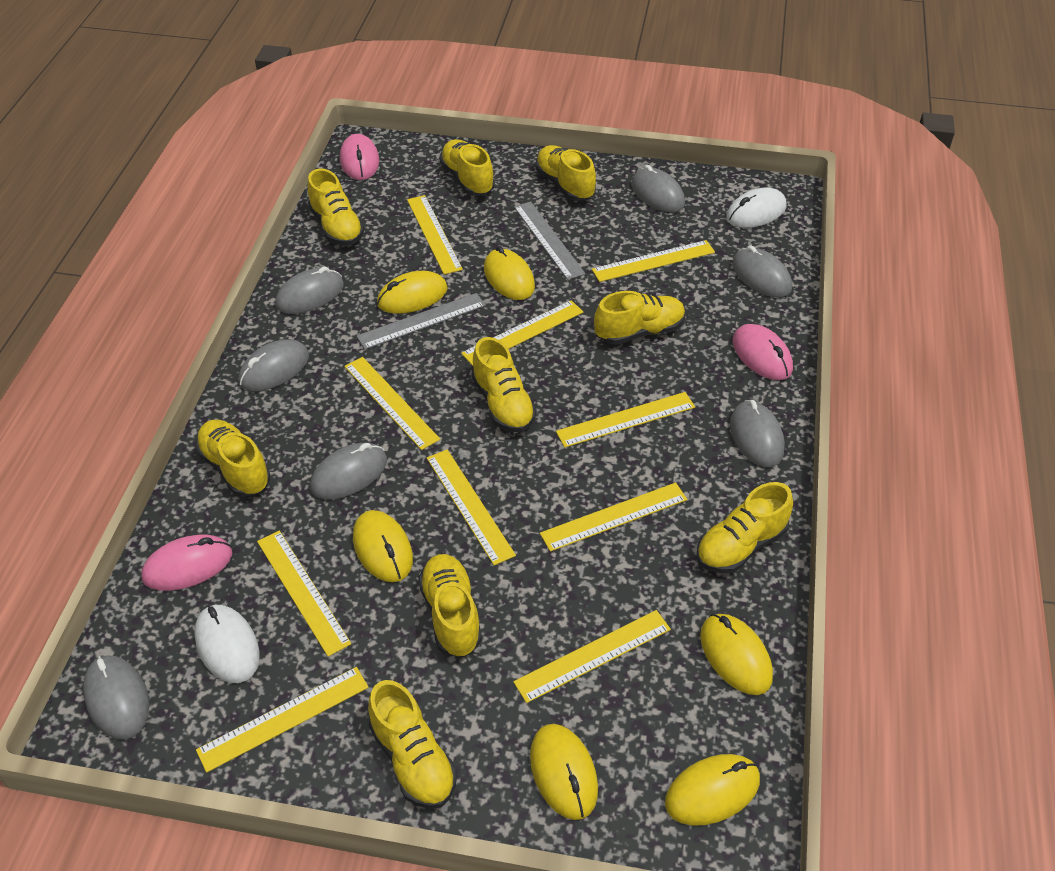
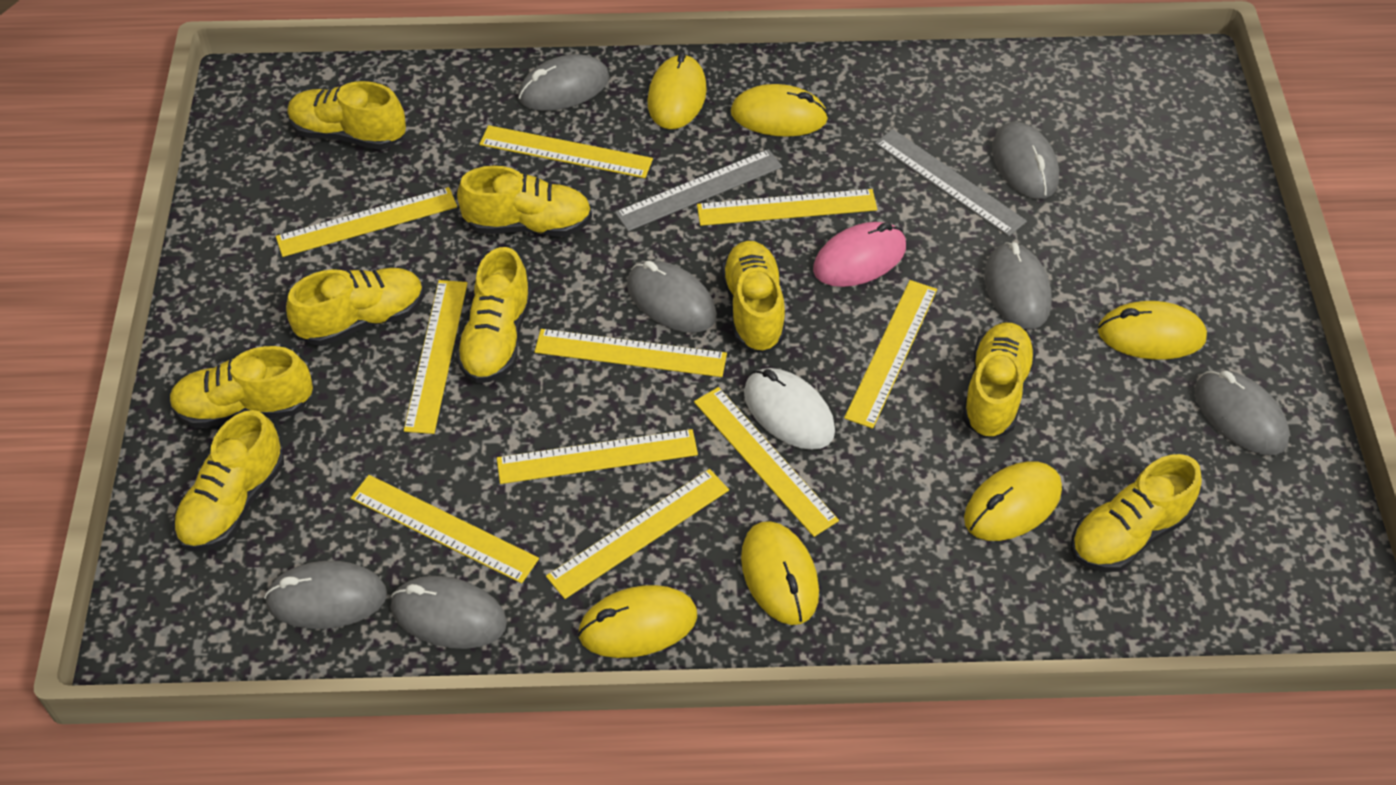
pink mouse: 3 -> 1
white mouse: 2 -> 1

